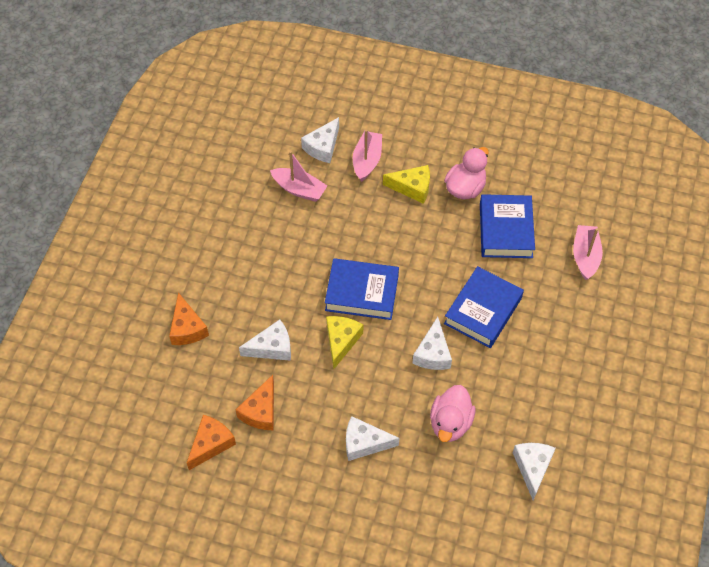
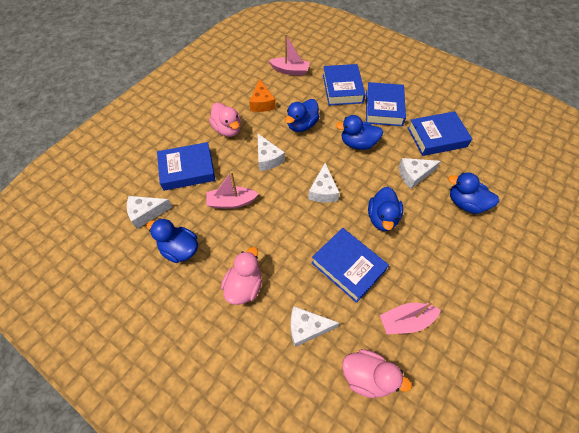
blue book: 3 -> 5
blue duck: 0 -> 5
orange cheese: 3 -> 1
pink duck: 2 -> 3
yellow cheese: 2 -> 0

